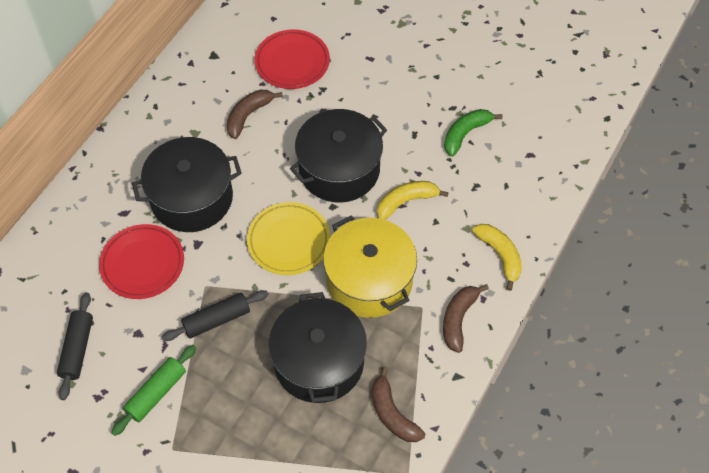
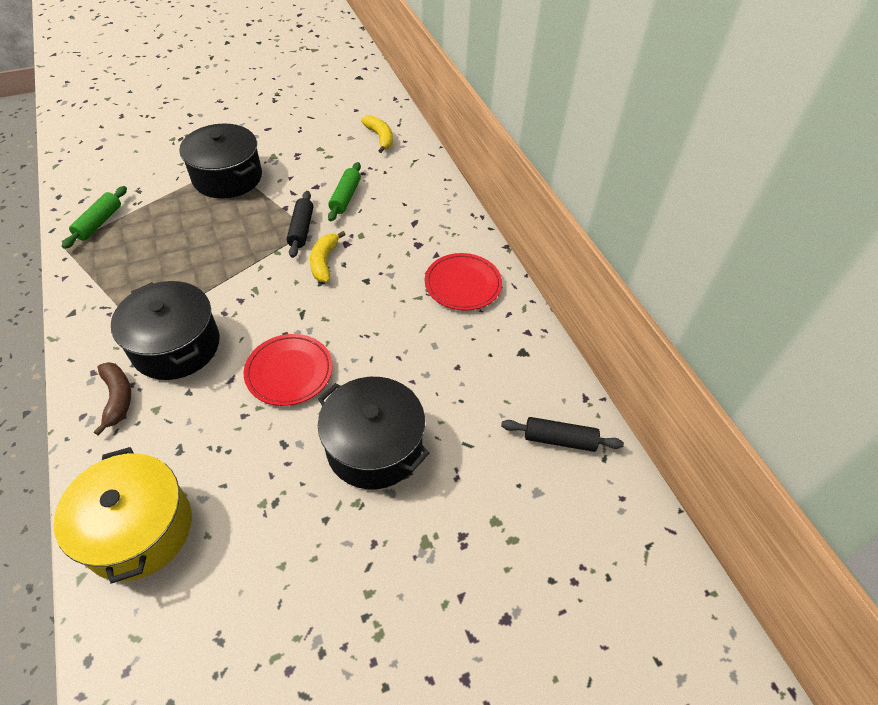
brown banana: 3 -> 1
green banana: 1 -> 0
green rolling pin: 1 -> 2
yellow plate: 1 -> 0

